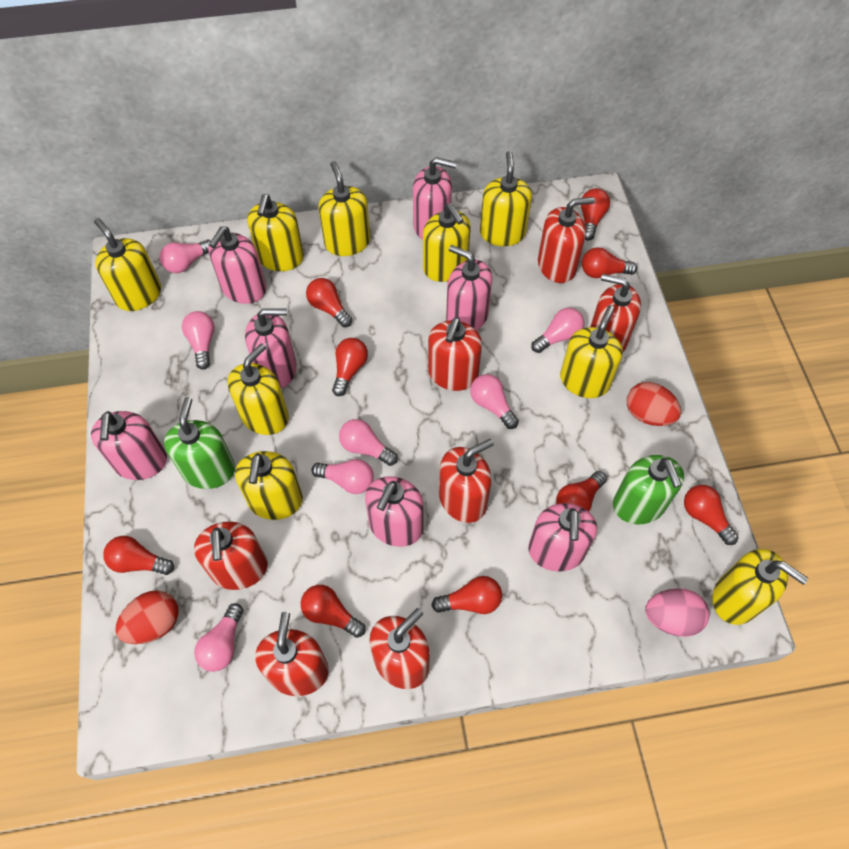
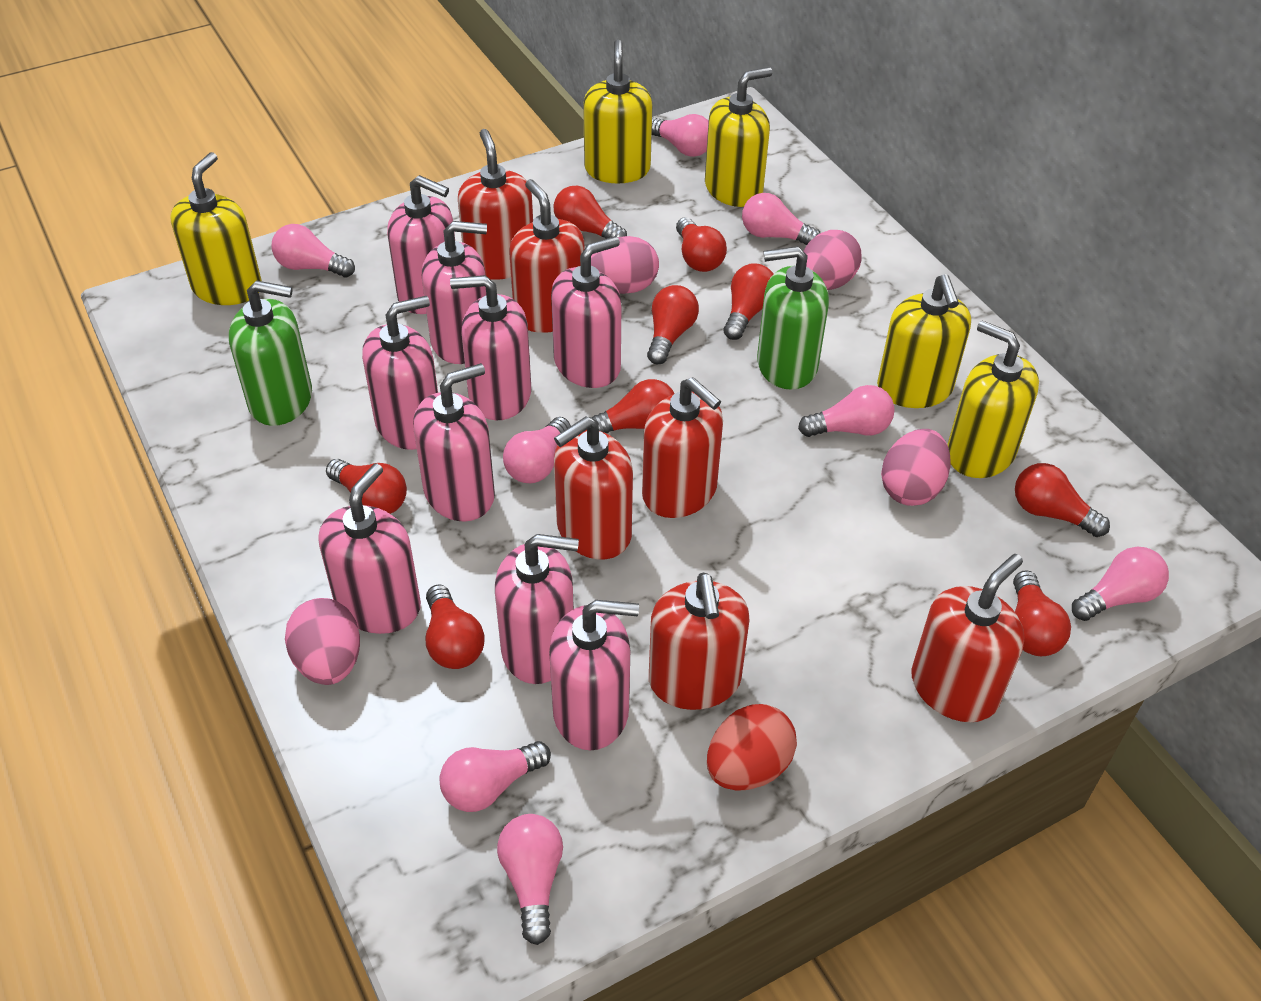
pink egg: 1 -> 4
pink light bulb: 7 -> 8
pink soap dispenser: 7 -> 9
red egg: 2 -> 1
red soap dispenser: 7 -> 6
yellow soap dispenser: 9 -> 5

